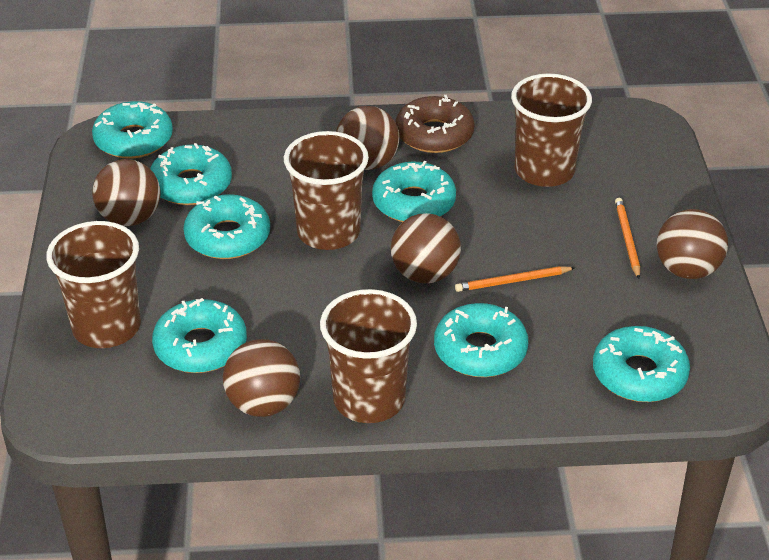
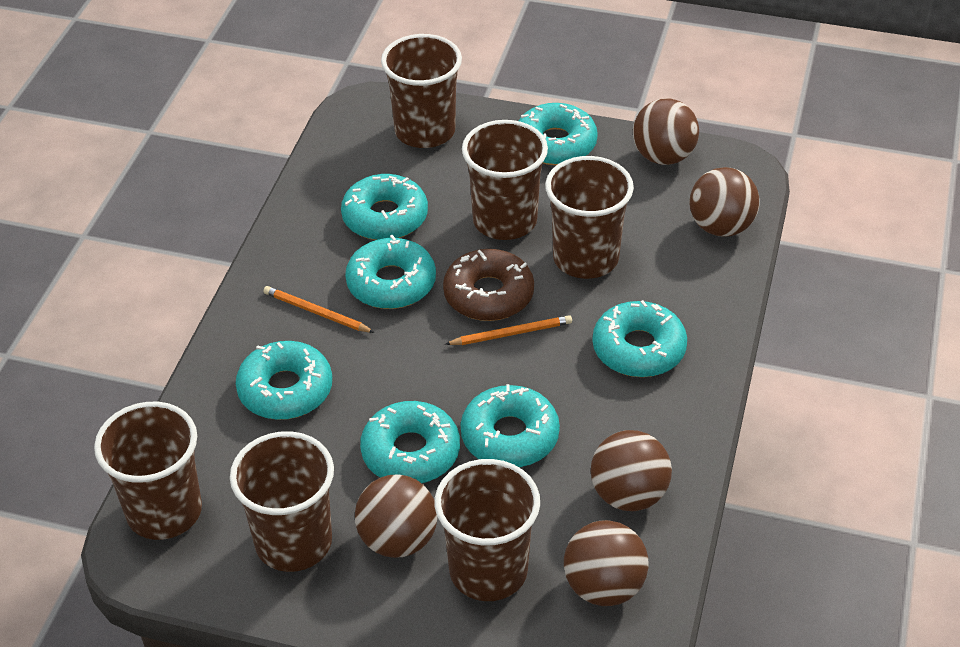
brown cup: 4 -> 6

